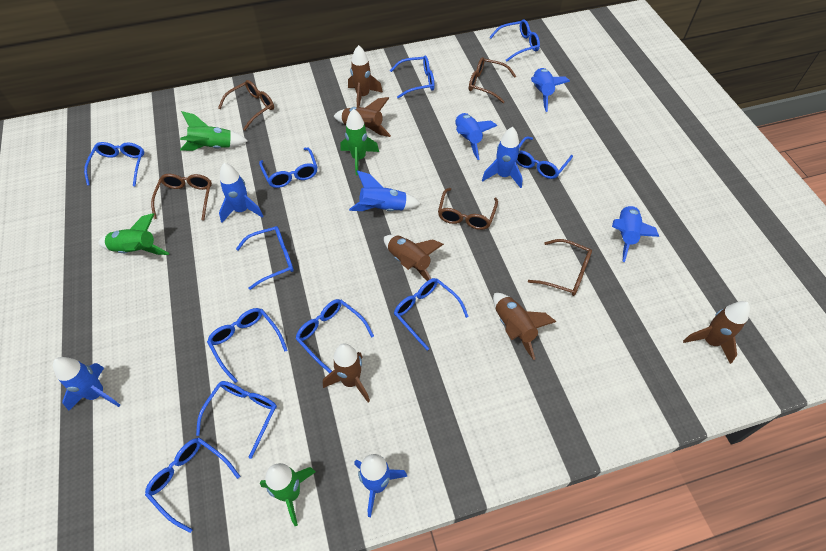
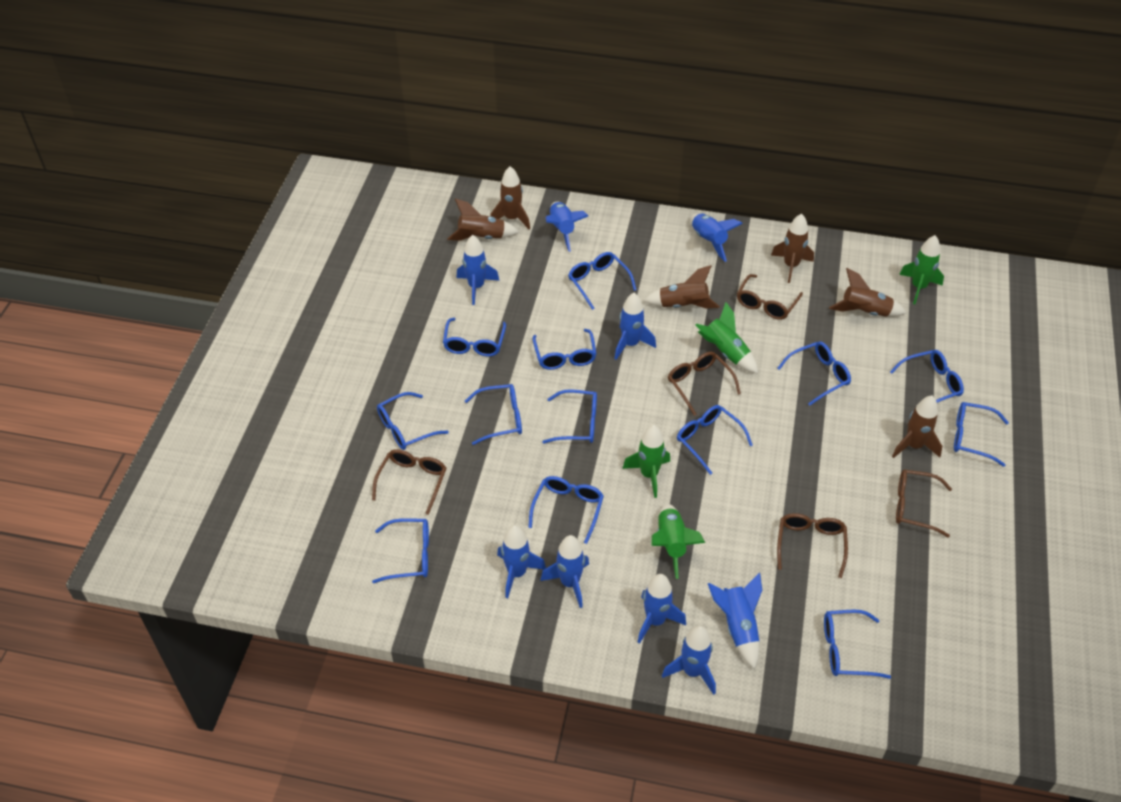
blue glasses: 11 -> 13
blue rocket: 8 -> 9

